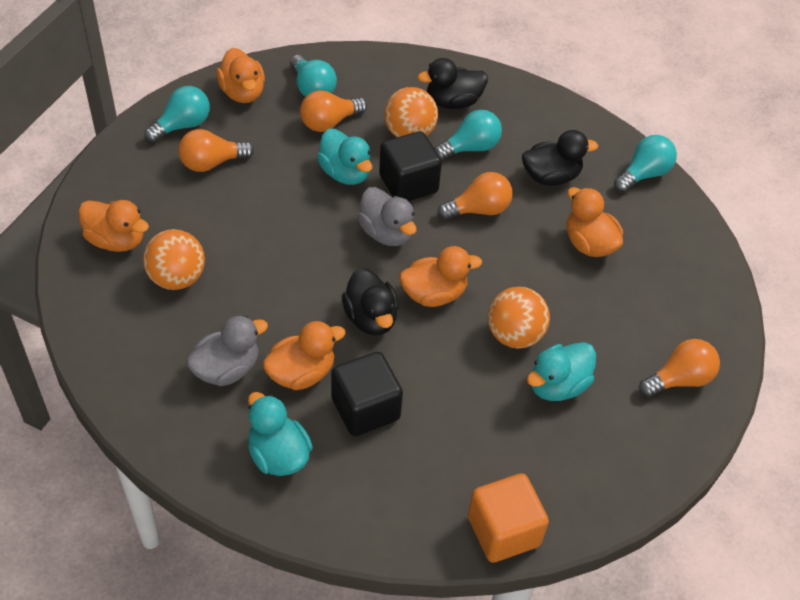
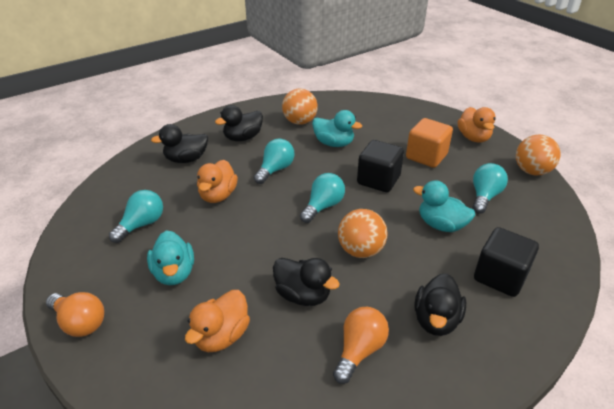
black duck: 3 -> 4
grey duck: 2 -> 0
orange duck: 5 -> 3
orange light bulb: 4 -> 2

